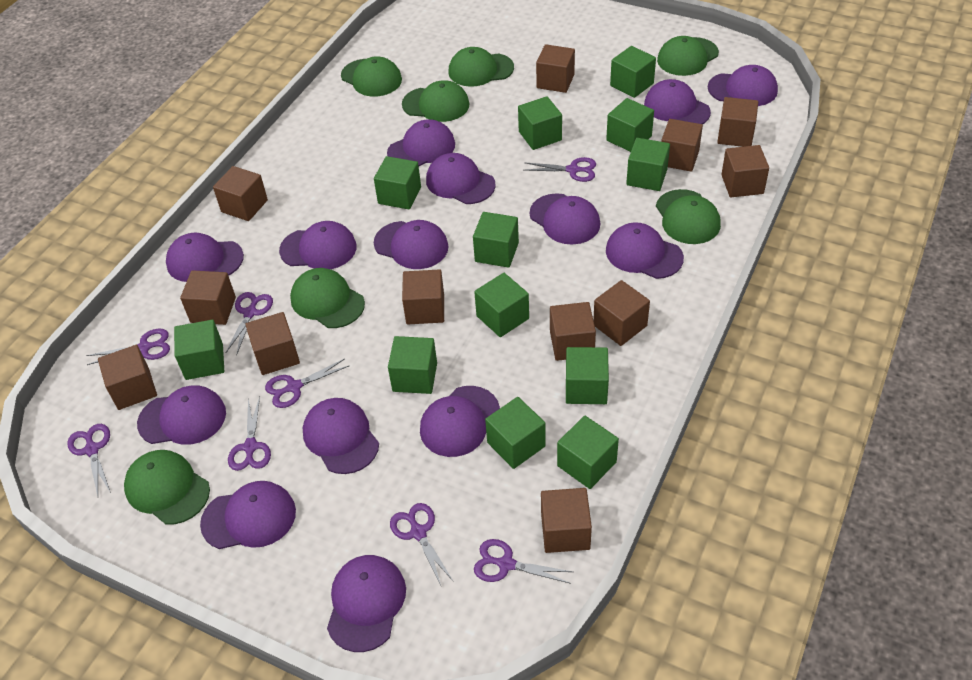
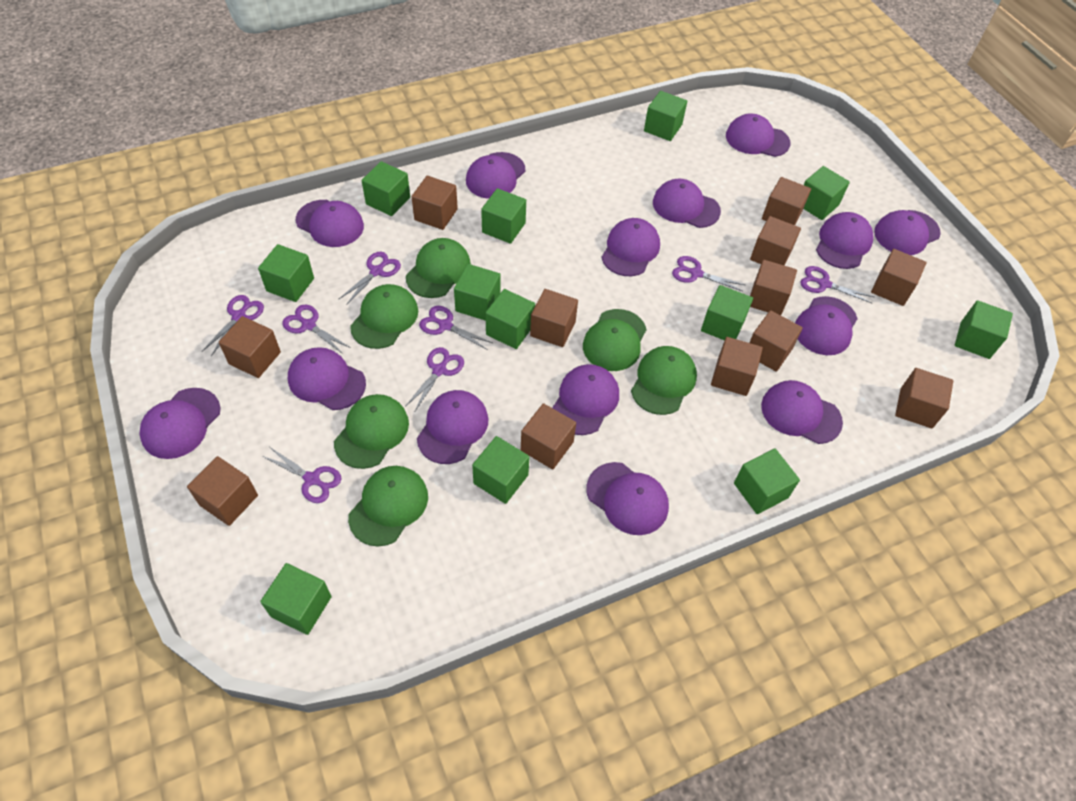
green cap: 7 -> 6

